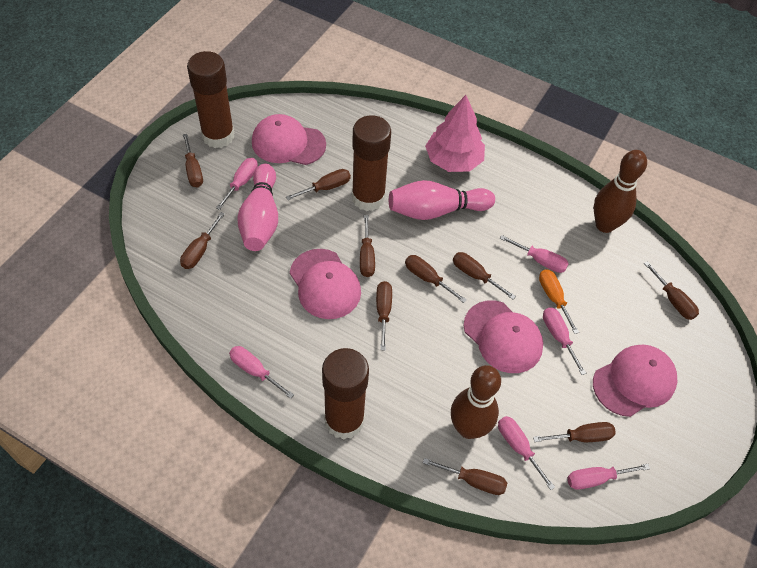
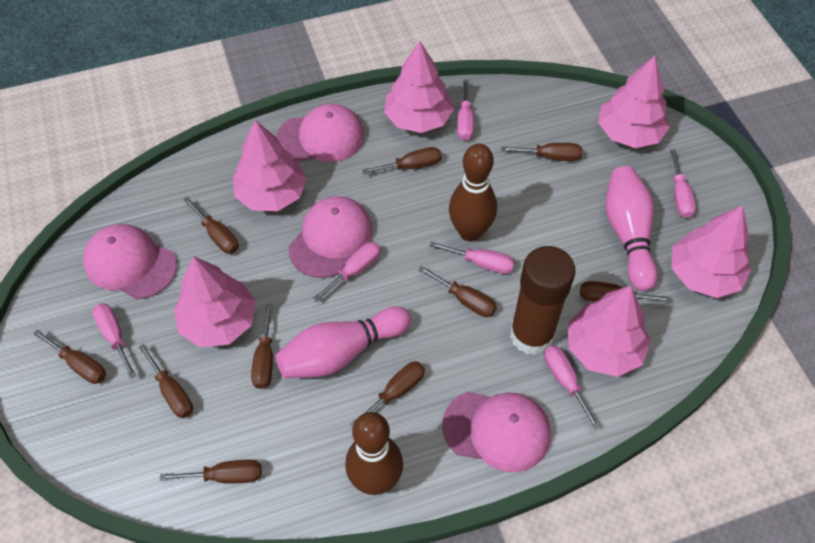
brown glue stick: 3 -> 1
orange screwdriver: 1 -> 0
pink tree: 1 -> 6

